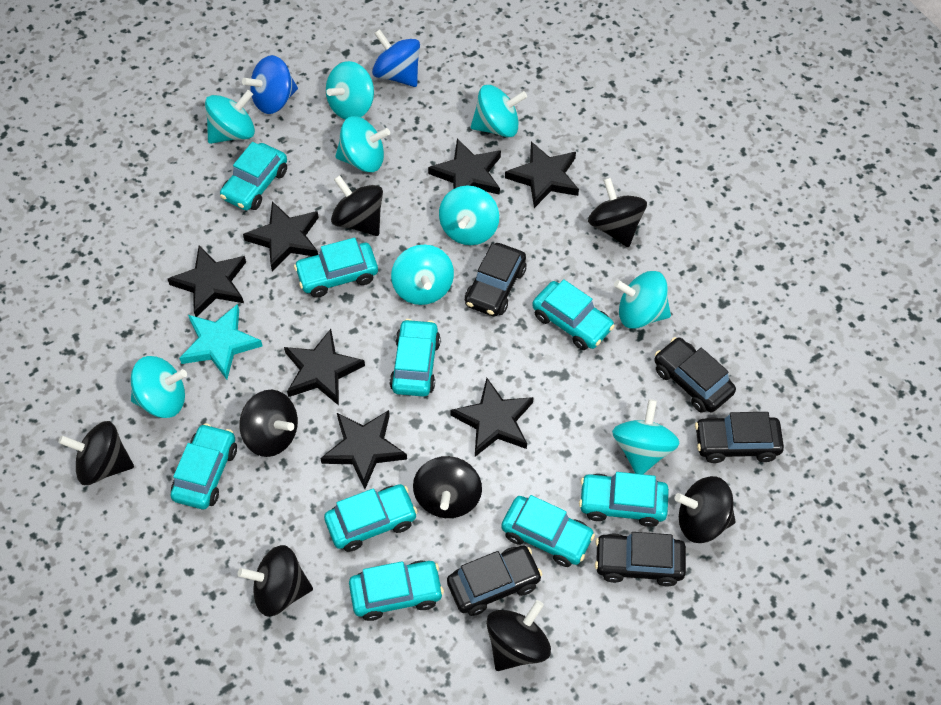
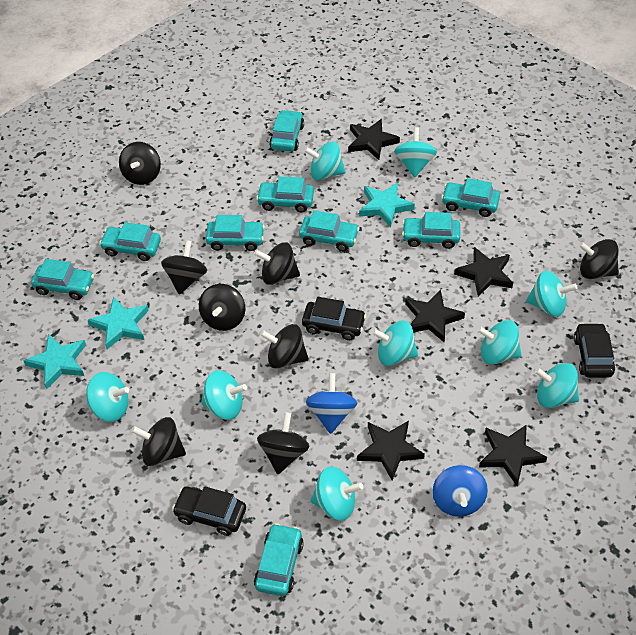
black car: 5 -> 3
black star: 7 -> 5
turquoise star: 1 -> 3

